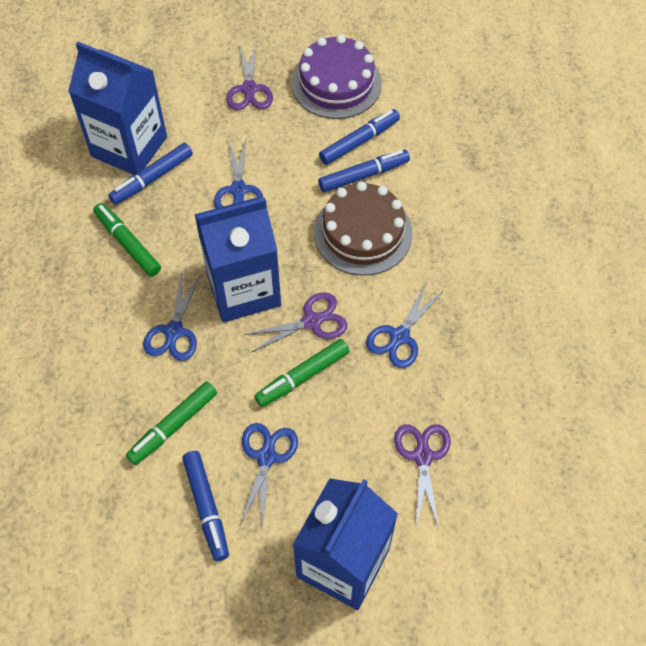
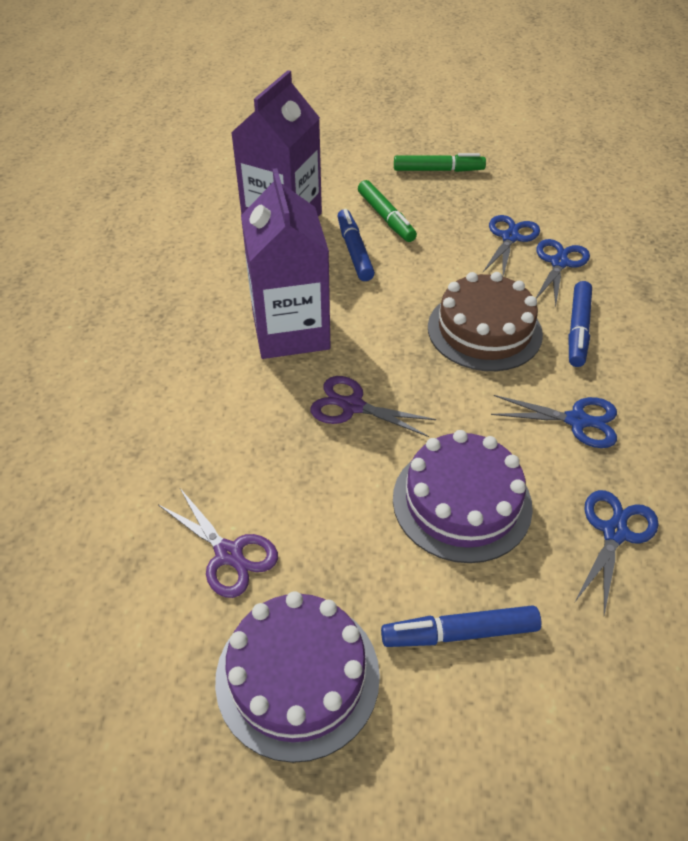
blue carton: 3 -> 0
blue marker: 4 -> 3
green marker: 3 -> 2
purple cake: 1 -> 2
purple carton: 0 -> 2
purple scissors: 3 -> 2

